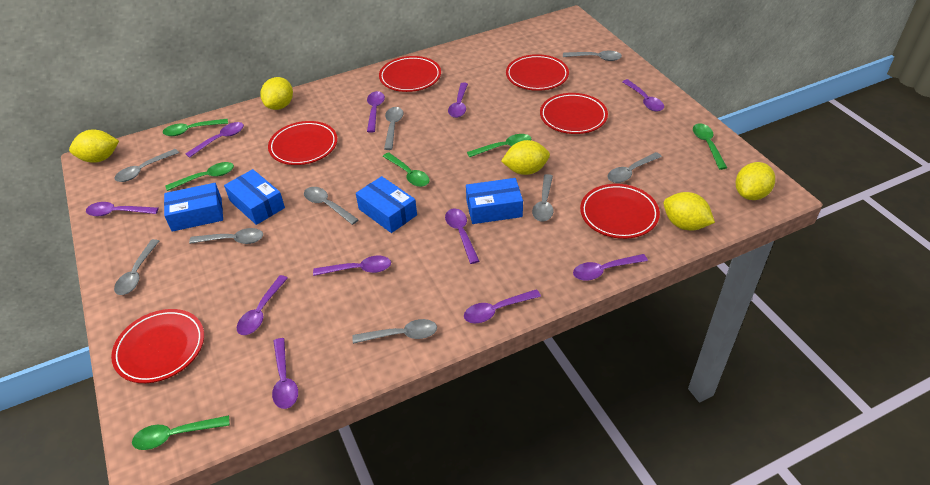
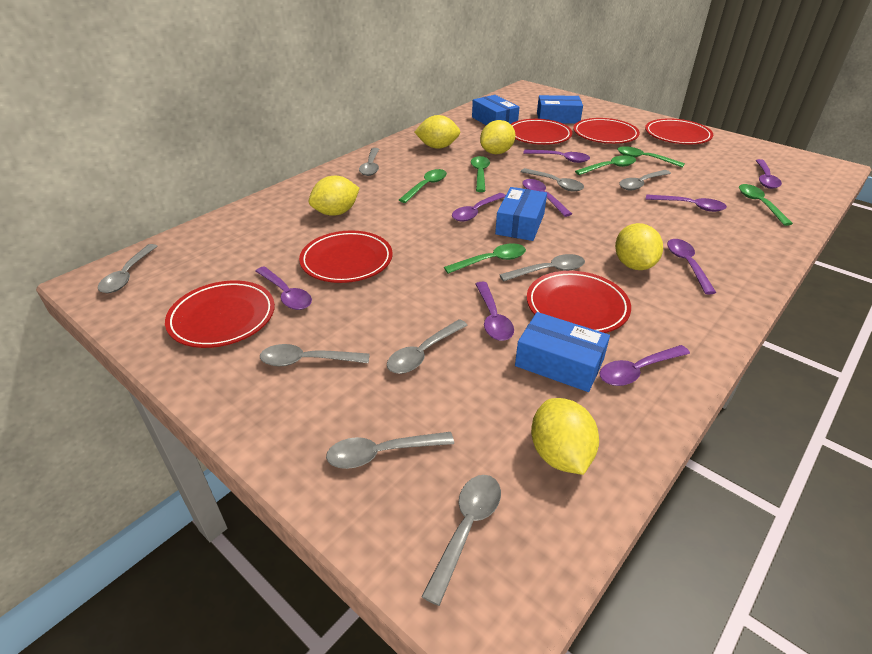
purple spoon: 11 -> 9

